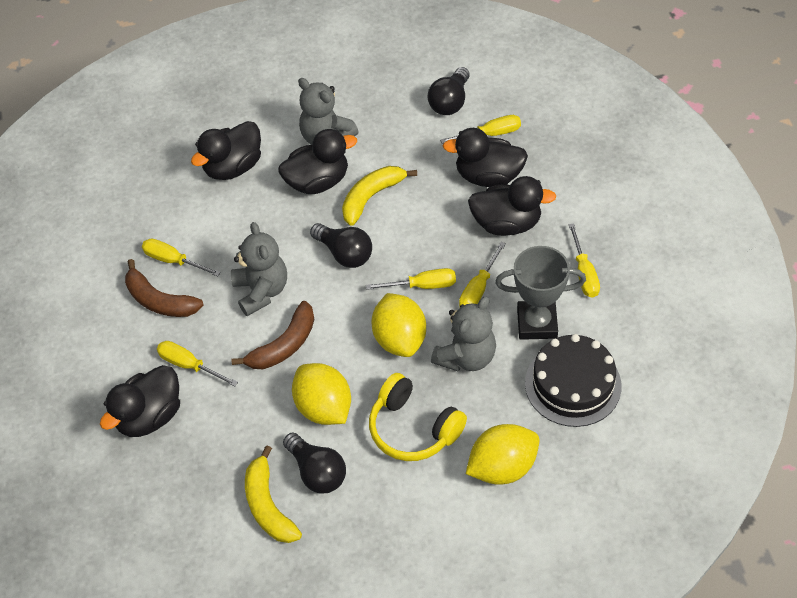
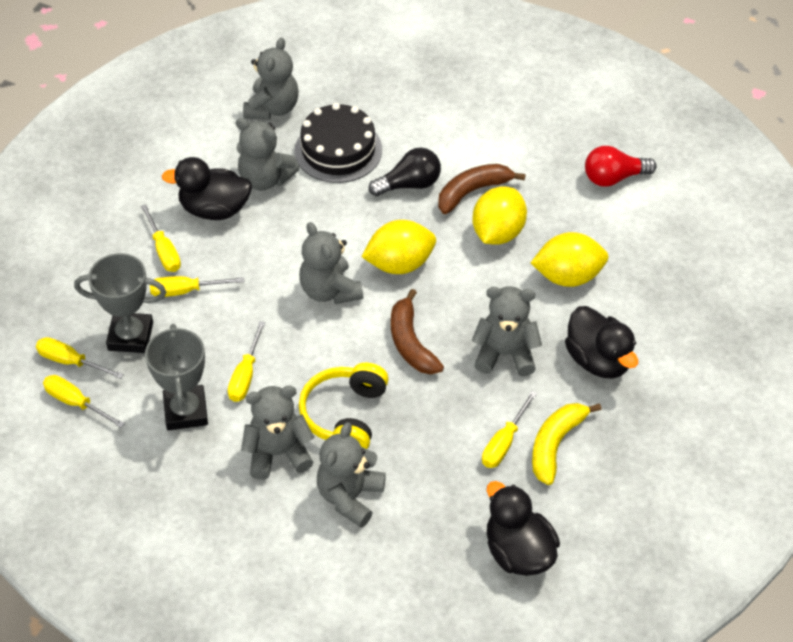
black duck: 5 -> 3
black light bulb: 3 -> 1
grey teddy bear: 3 -> 6
grey trophy: 1 -> 2
red light bulb: 0 -> 1
yellow banana: 2 -> 1

